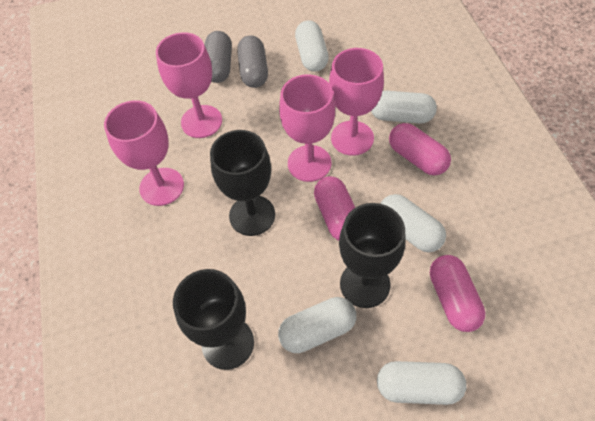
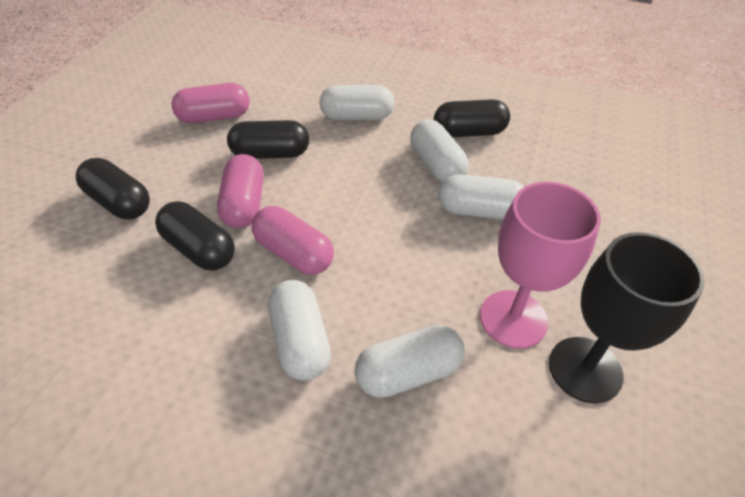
black capsule: 0 -> 4
black goblet: 3 -> 1
grey capsule: 2 -> 0
pink goblet: 4 -> 1

